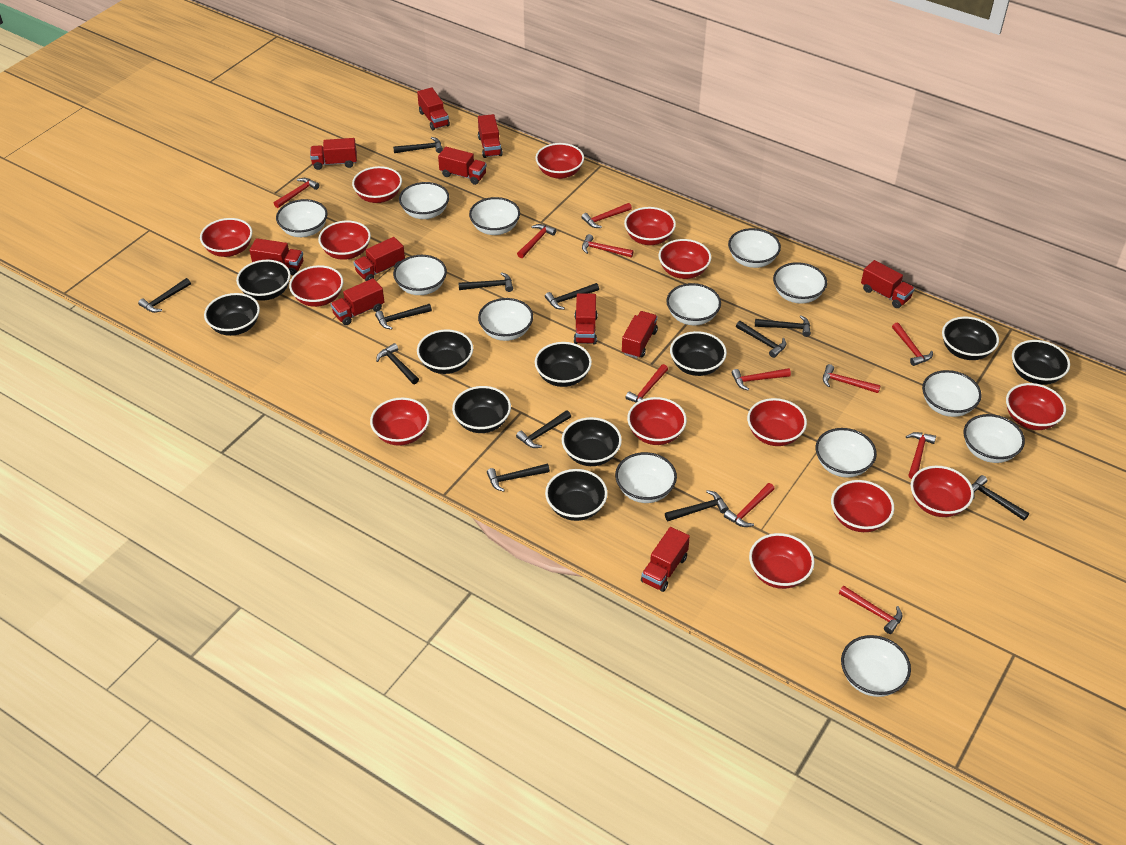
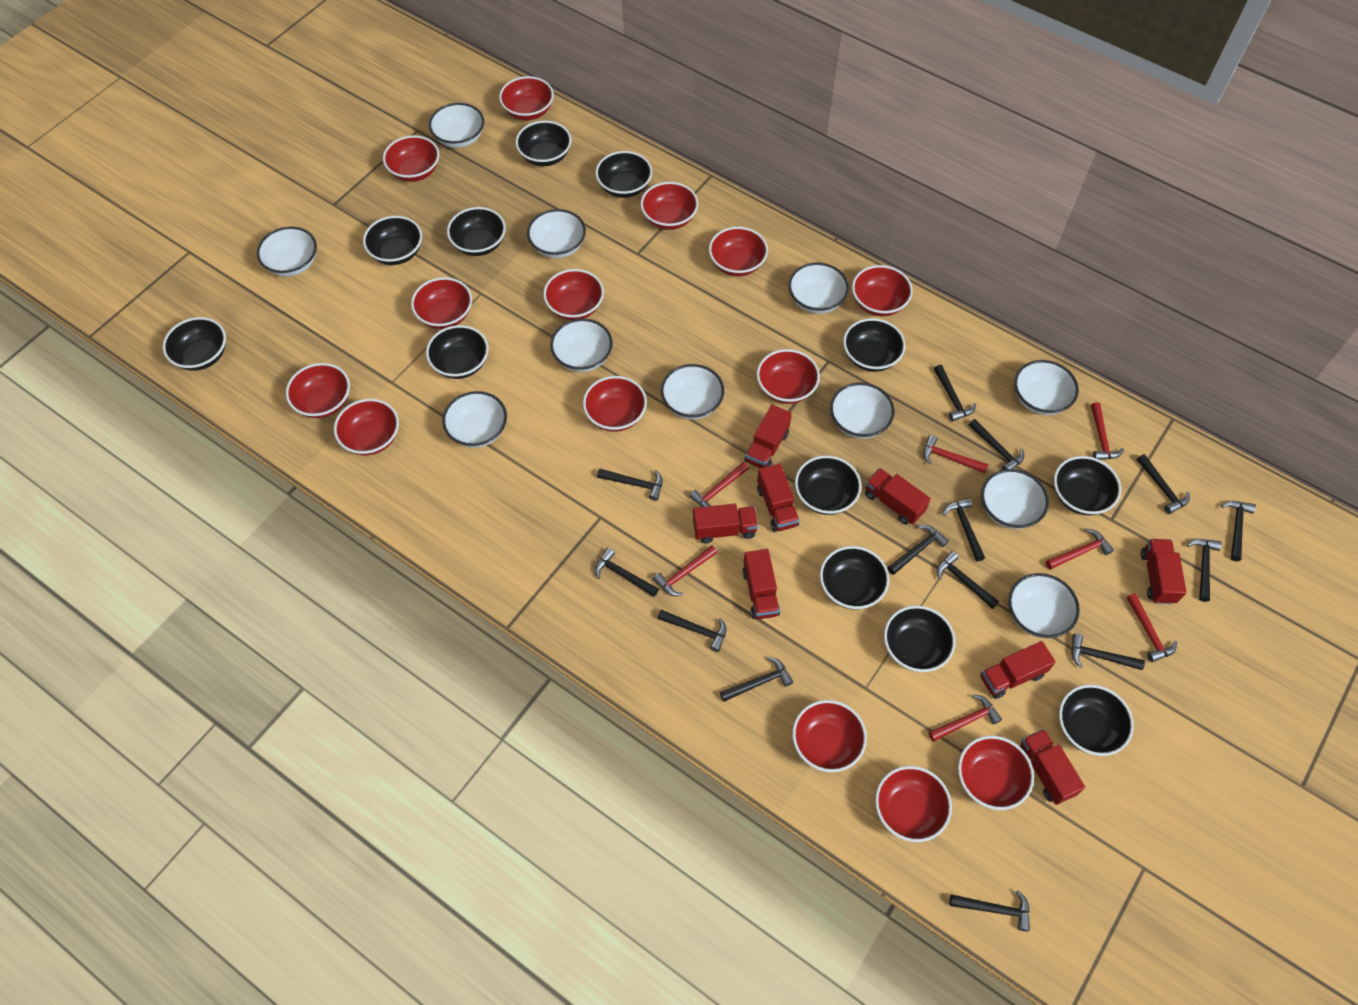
black bowl: 10 -> 12
black hammer: 12 -> 14
red hammer: 11 -> 7
red truck: 11 -> 8
white bowl: 13 -> 11

